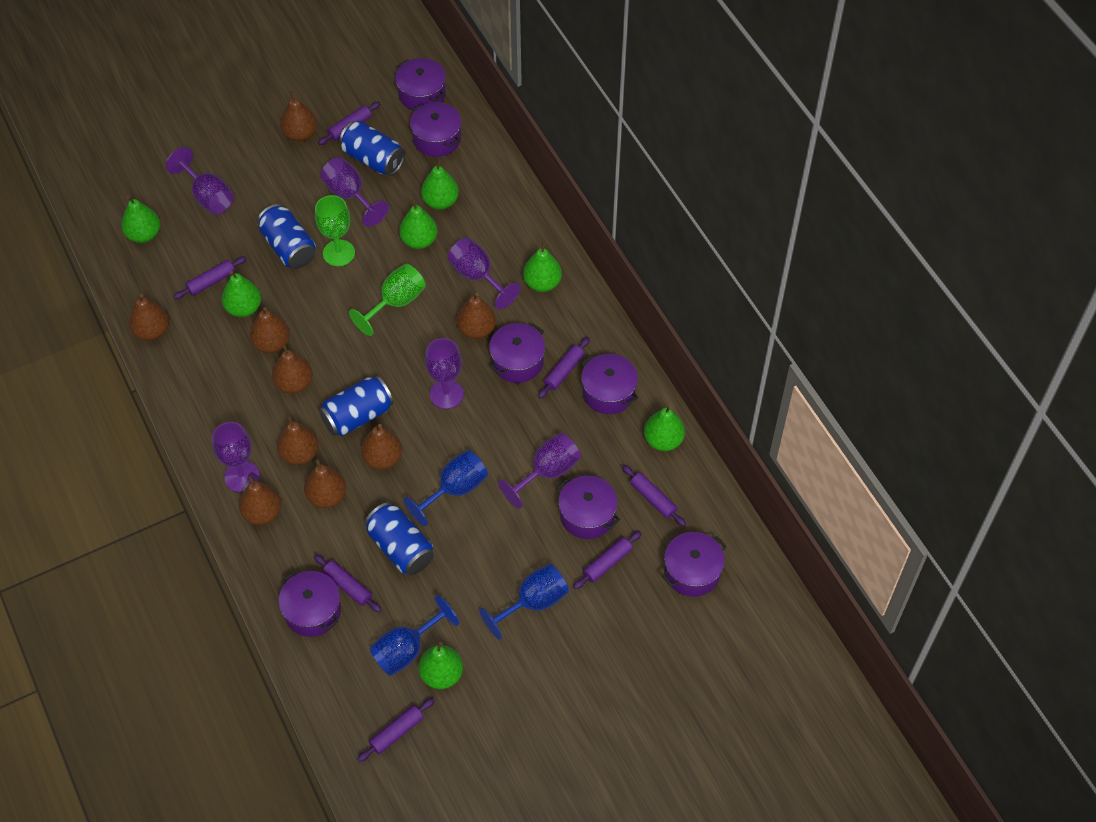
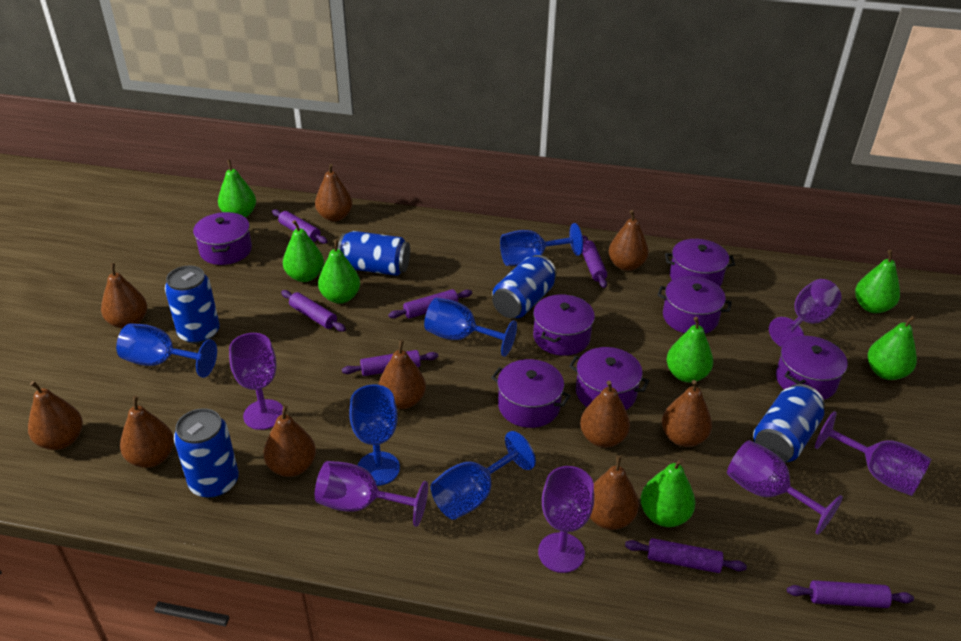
blue can: 4 -> 5
blue goblet: 3 -> 5
brown pear: 9 -> 10
green goblet: 2 -> 0

